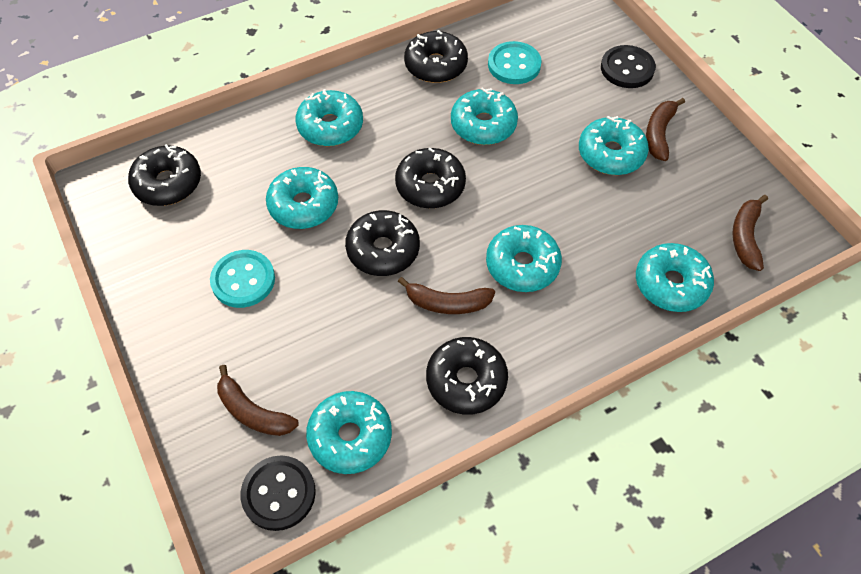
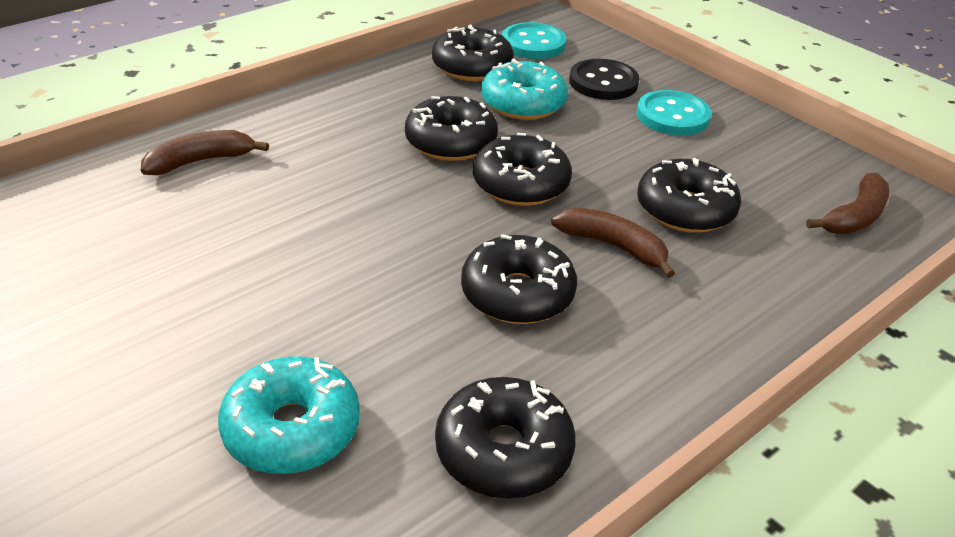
black button: 2 -> 1
black donut: 5 -> 6
brown banana: 4 -> 3
turquoise donut: 7 -> 2

